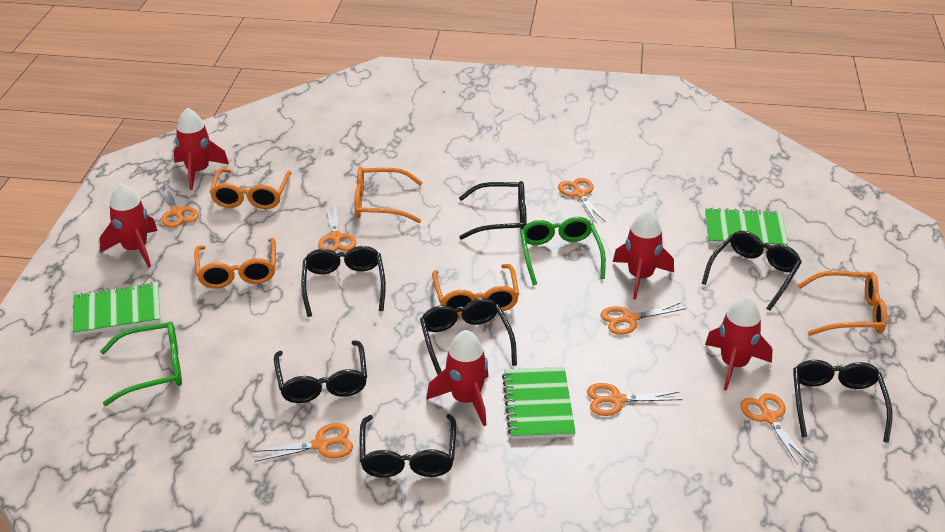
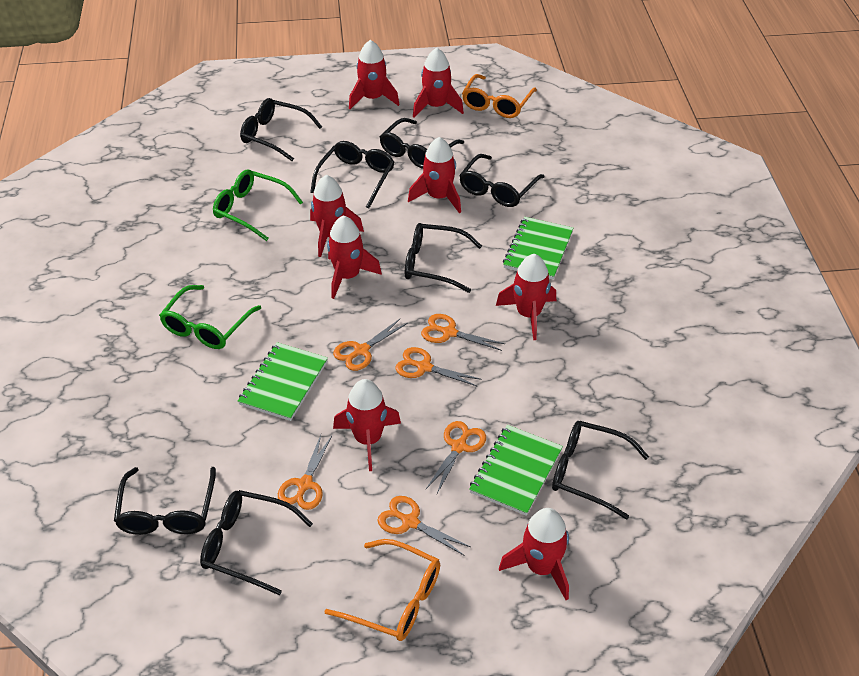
black glasses: 7 -> 8
orange glasses: 5 -> 2
orange scissors: 7 -> 6
red rocket: 5 -> 8

